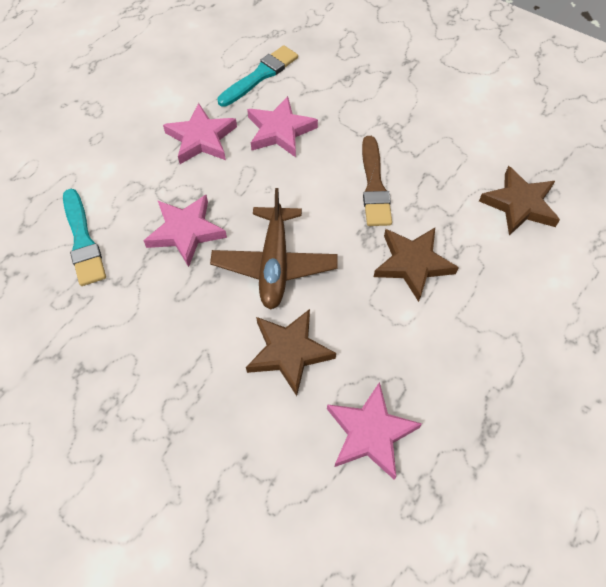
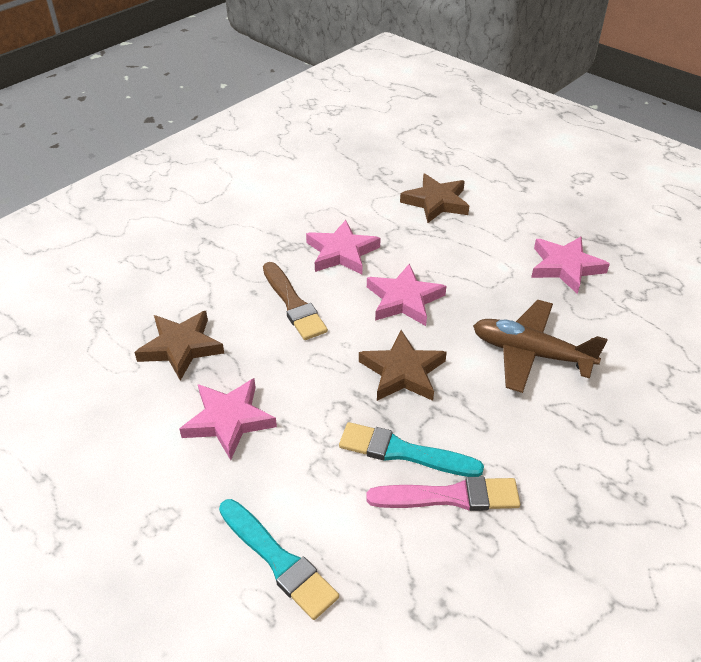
pink brush: 0 -> 1

